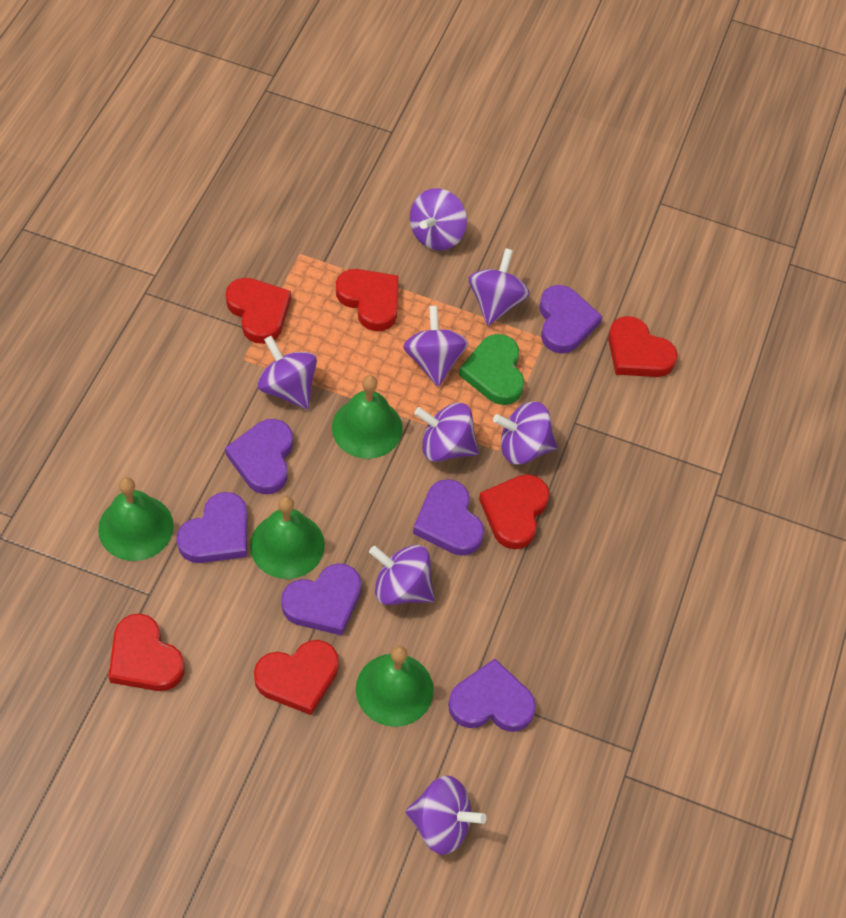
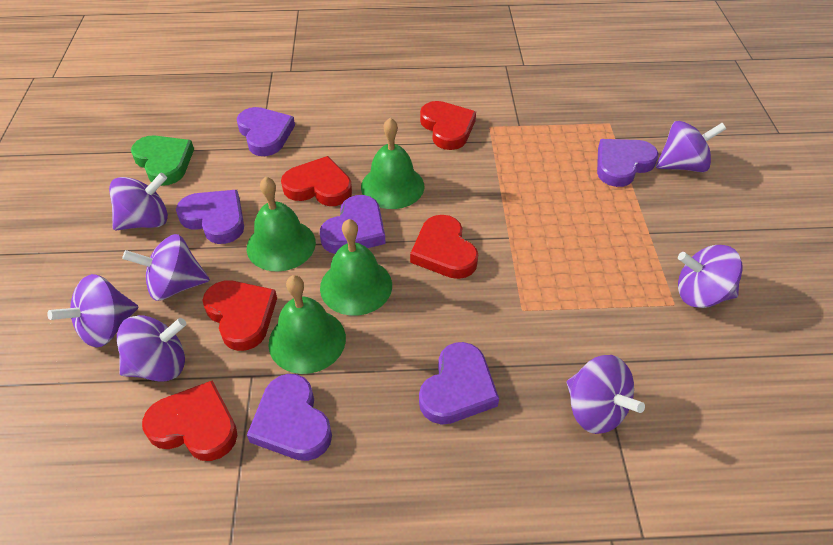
purple spinning top: 8 -> 7
red heart: 6 -> 5

